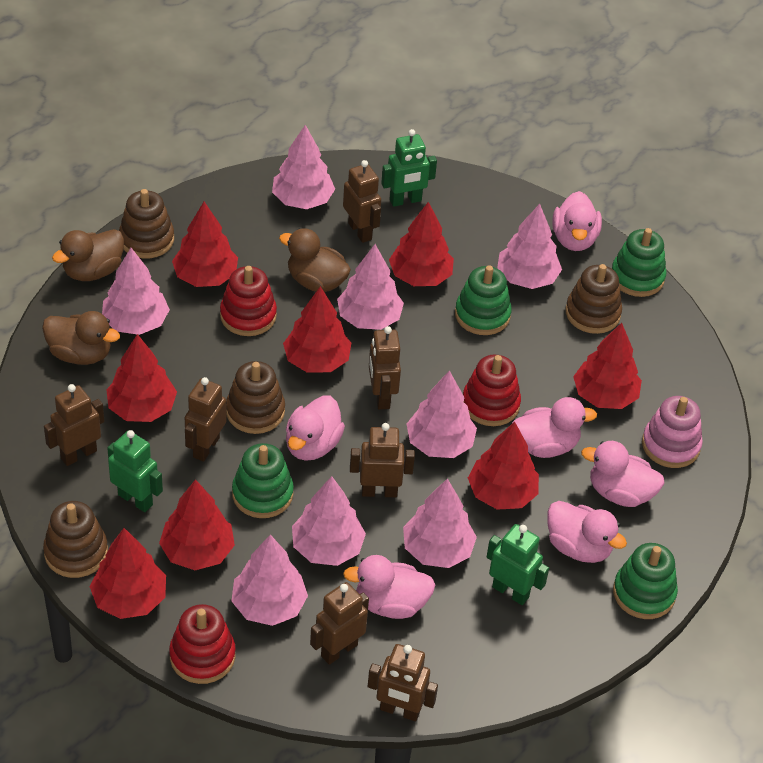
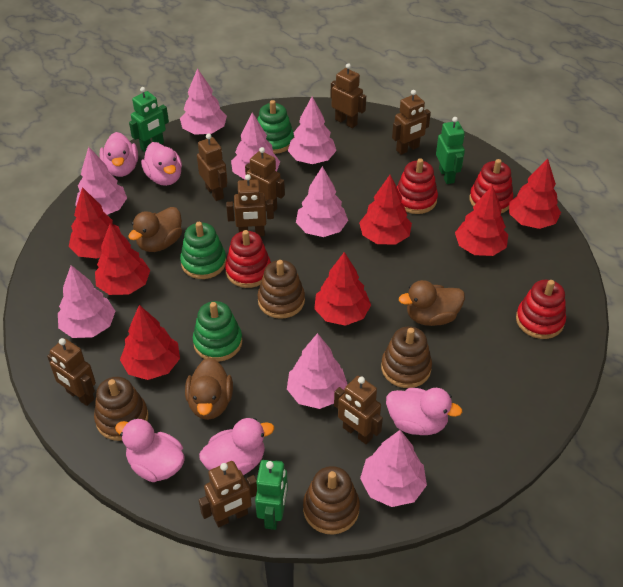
brown robot: 7 -> 8
green stacking toy: 4 -> 3
pink duck: 6 -> 5
pink stacking toy: 1 -> 0
red stacking toy: 3 -> 4
red tree: 8 -> 7

